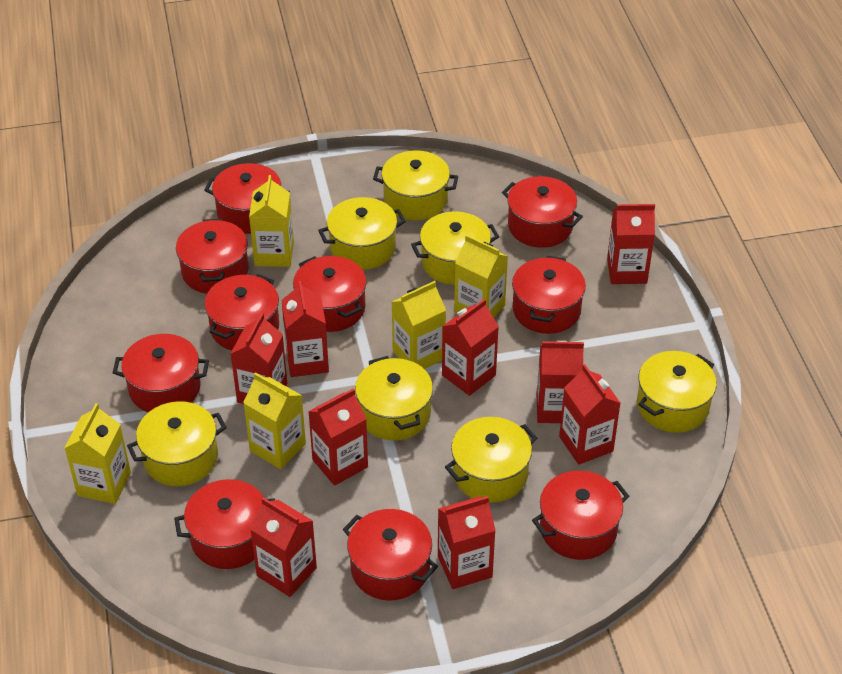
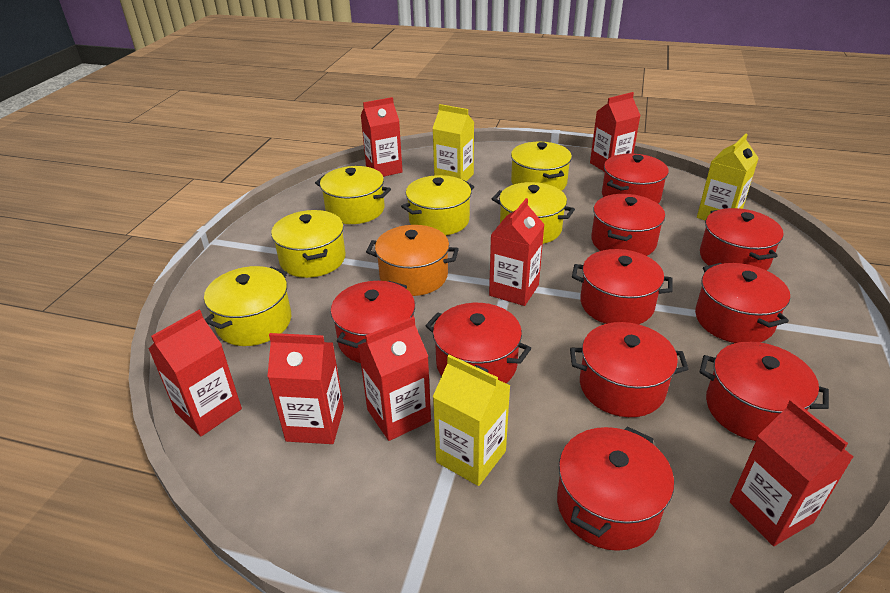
orange pot: 0 -> 1
red carton: 9 -> 7
yellow carton: 5 -> 3
yellow pot: 7 -> 6

